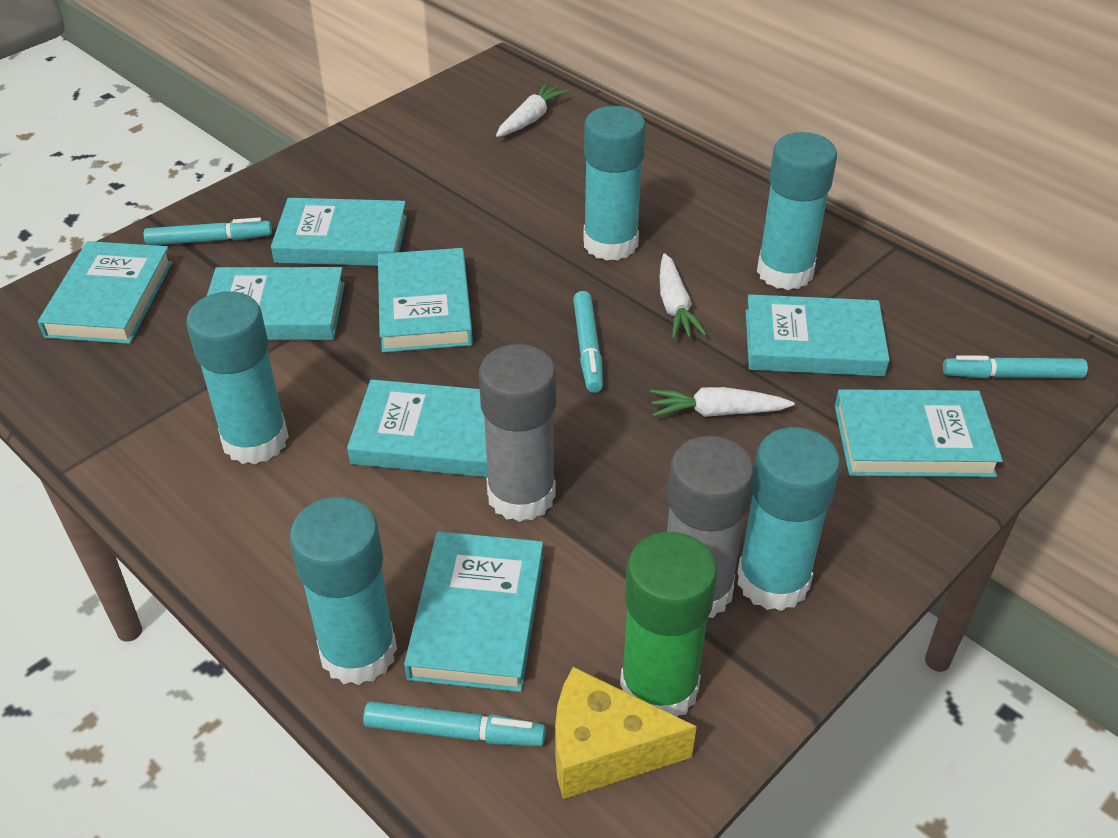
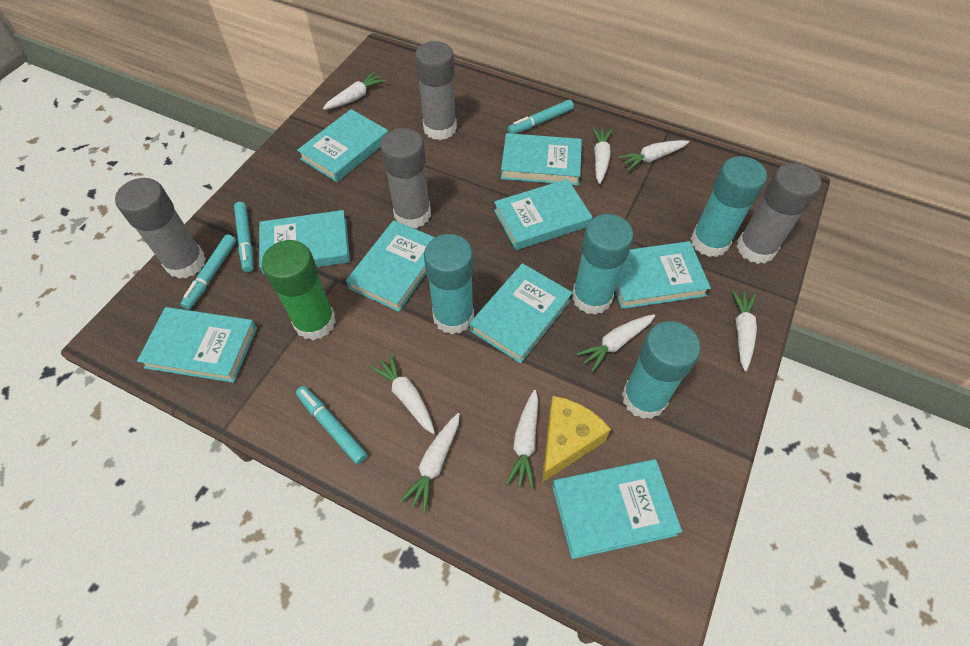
grey glue stick: 2 -> 4
turquoise book: 8 -> 9
turquoise glue stick: 5 -> 4
white carrot: 3 -> 8

